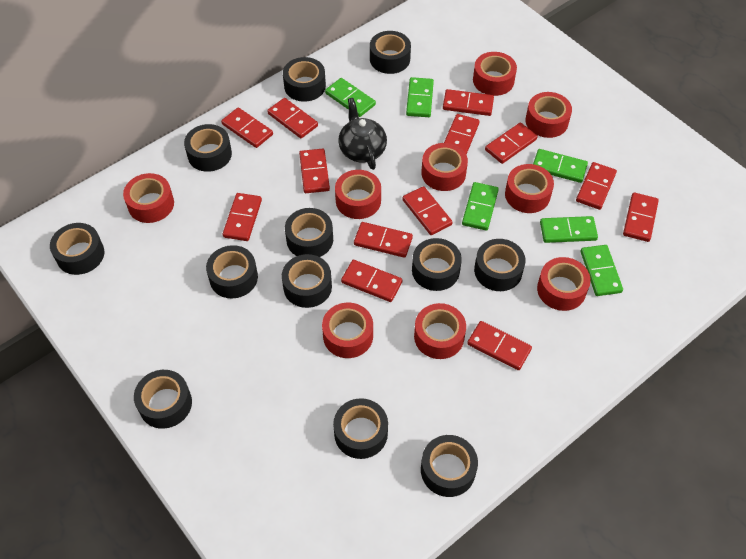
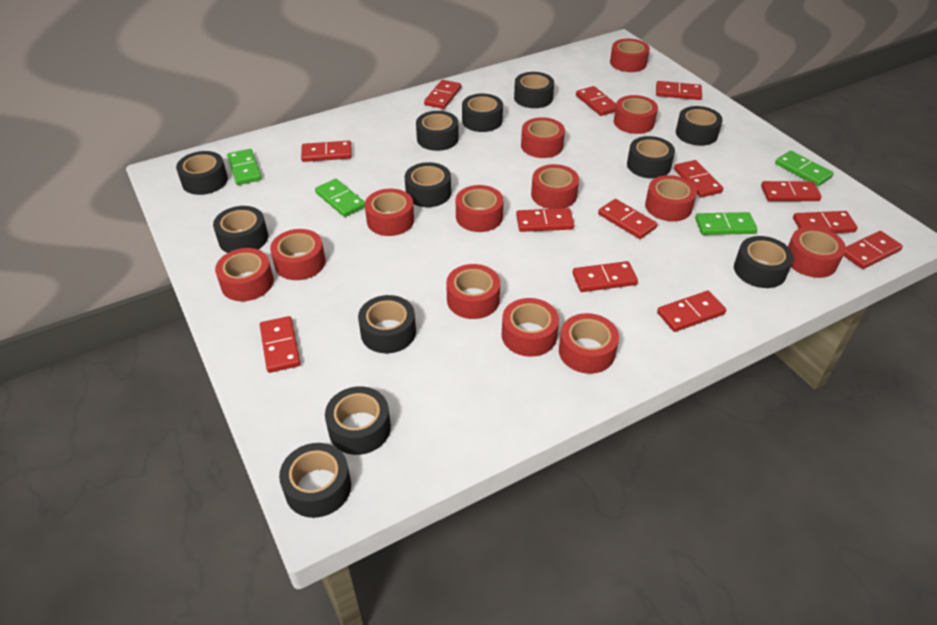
black teapot: 1 -> 0
green domino: 6 -> 4
red tape: 9 -> 13

